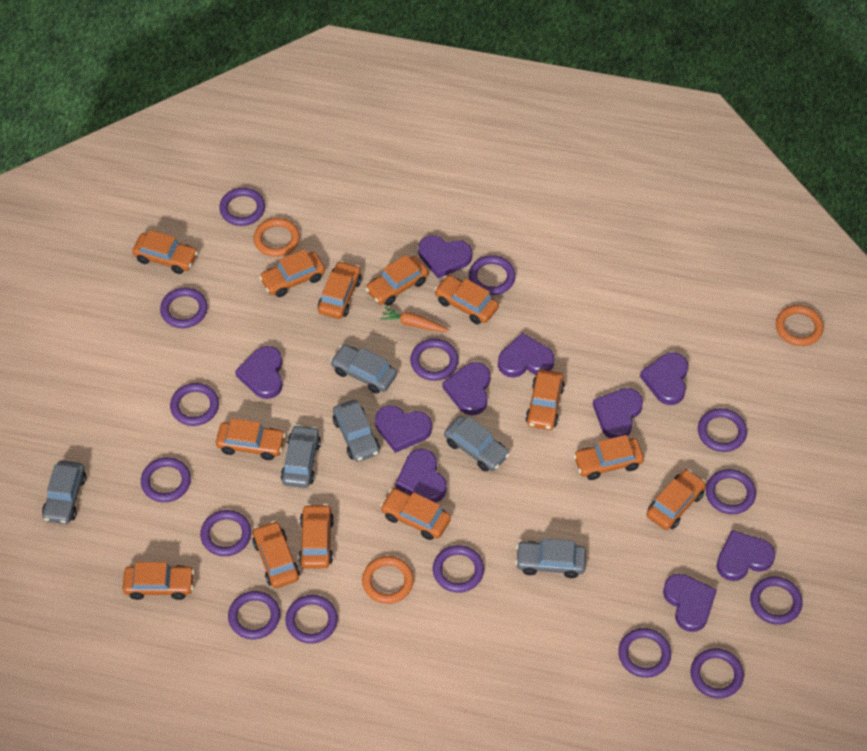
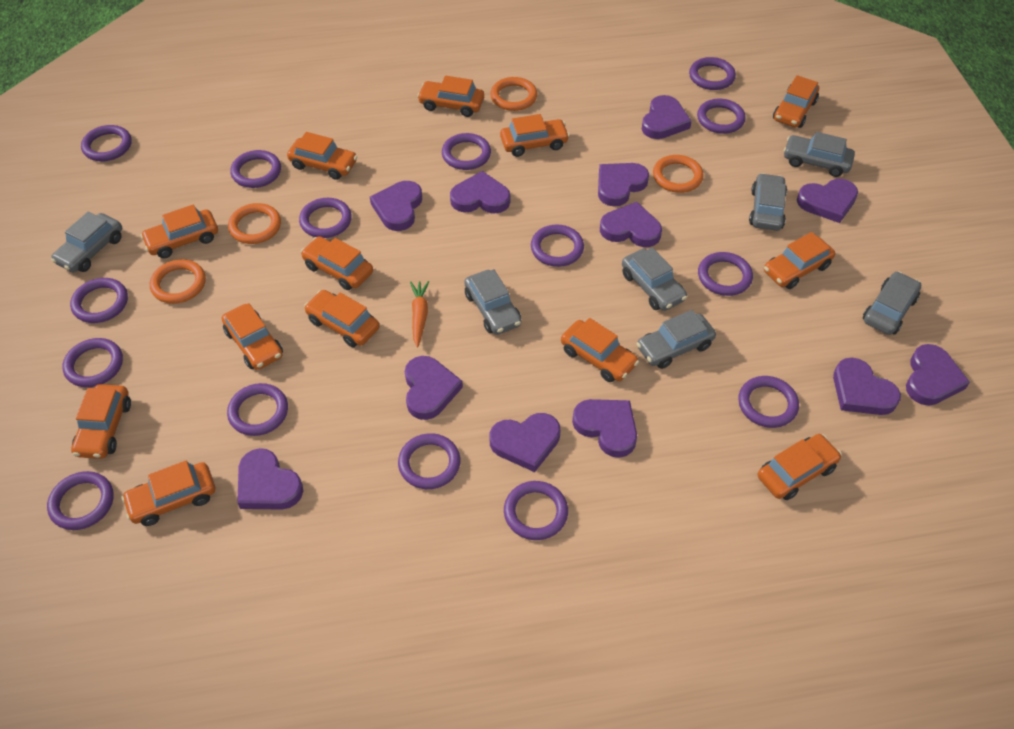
grey car: 6 -> 7
orange ring: 3 -> 4
purple heart: 10 -> 12

